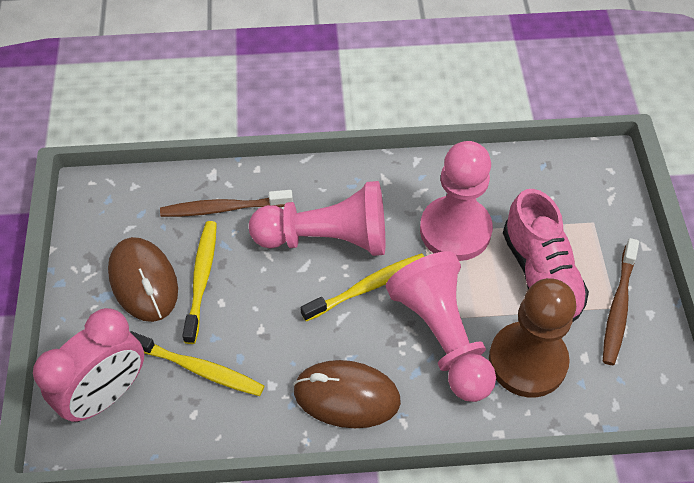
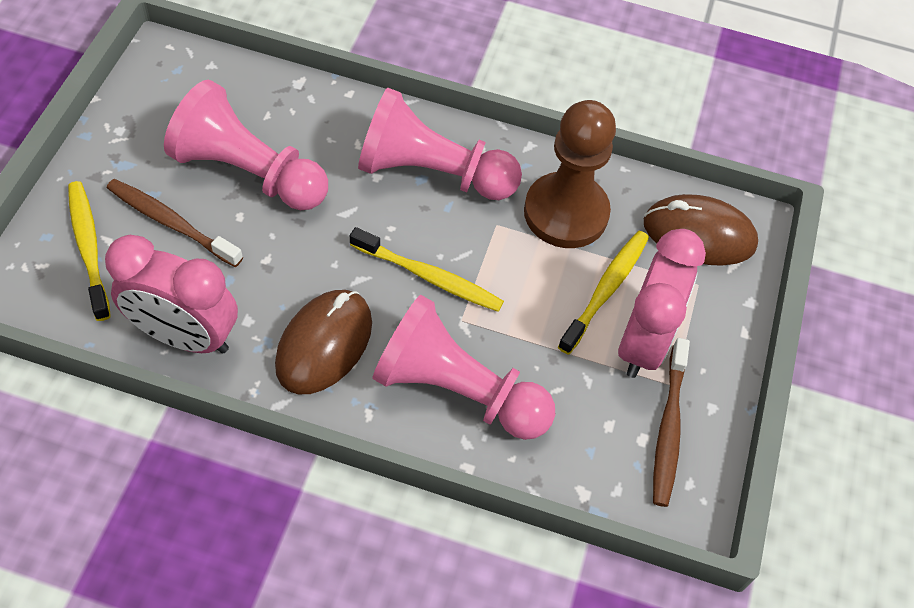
pink clock: 1 -> 2
pink shoe: 1 -> 0

